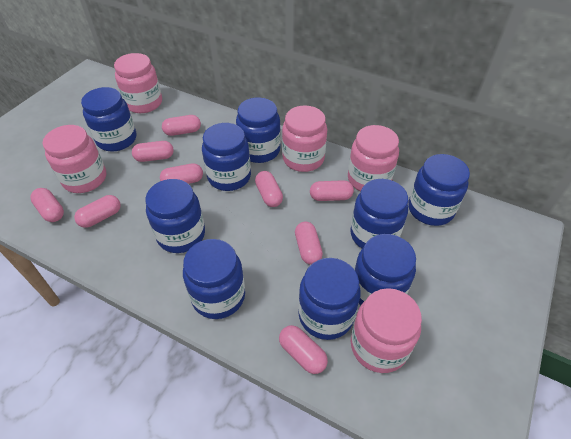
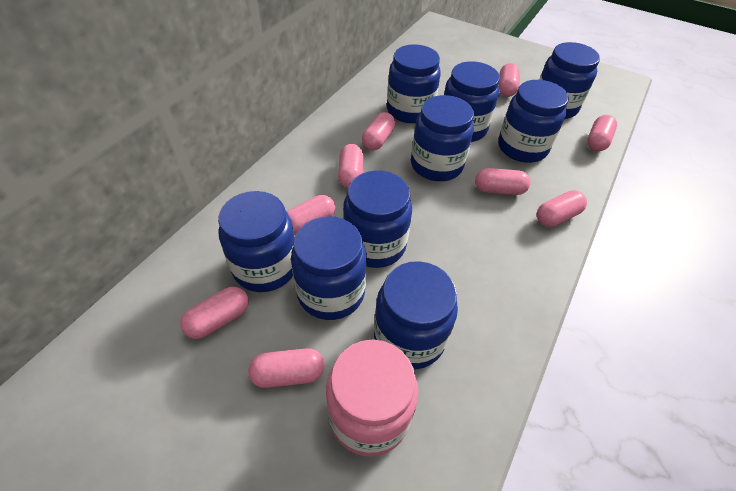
pink jar: 5 -> 1

